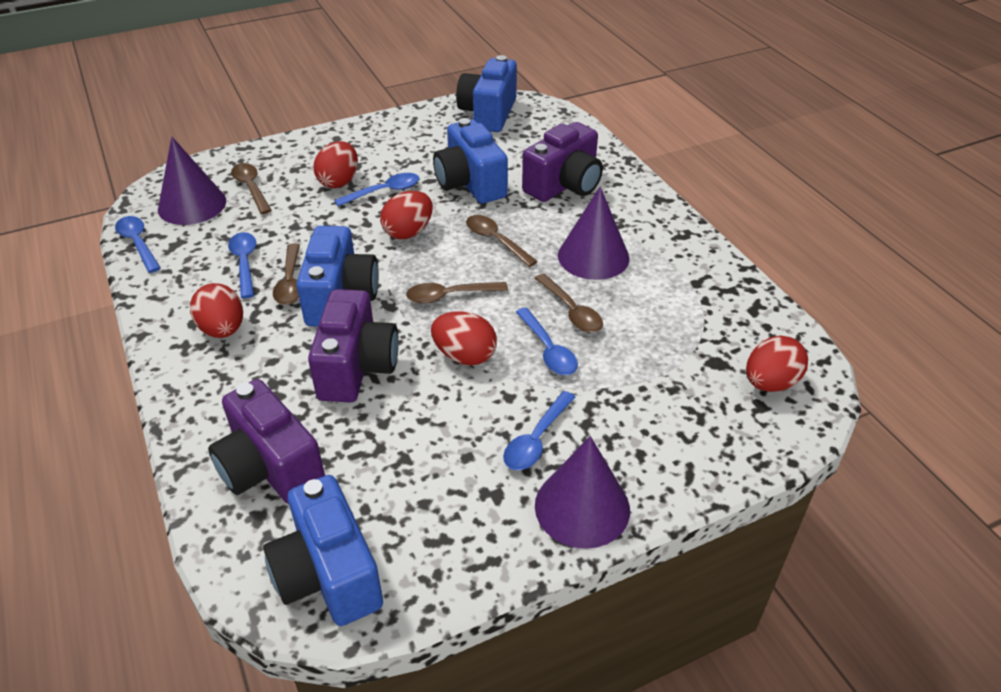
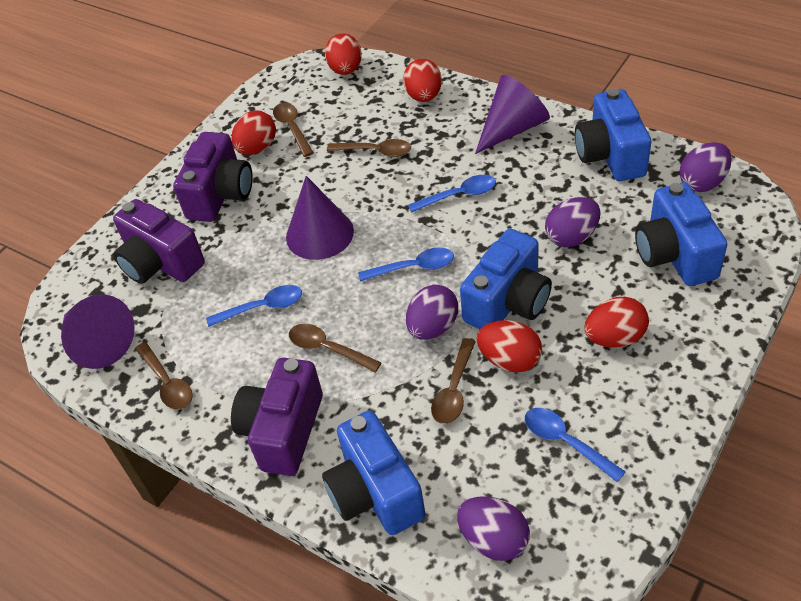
blue spoon: 5 -> 4
purple egg: 0 -> 4

